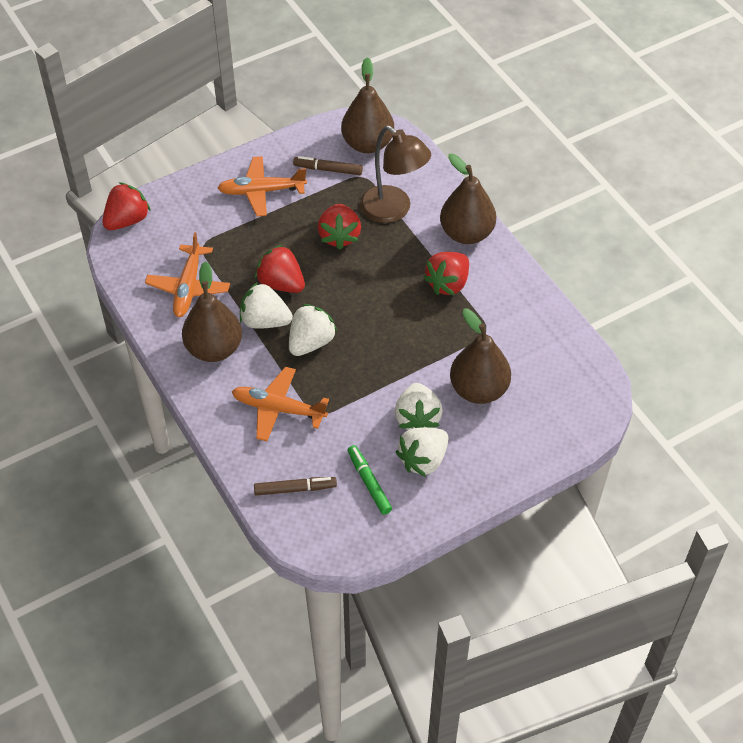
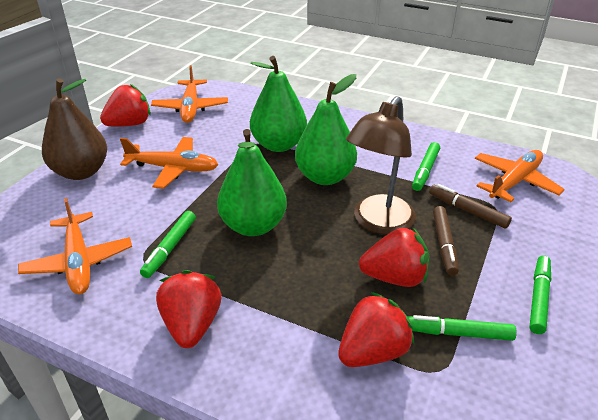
brown pear: 4 -> 1
green marker: 1 -> 4
green pear: 0 -> 3
orange plane: 3 -> 4
white strawberry: 4 -> 0

